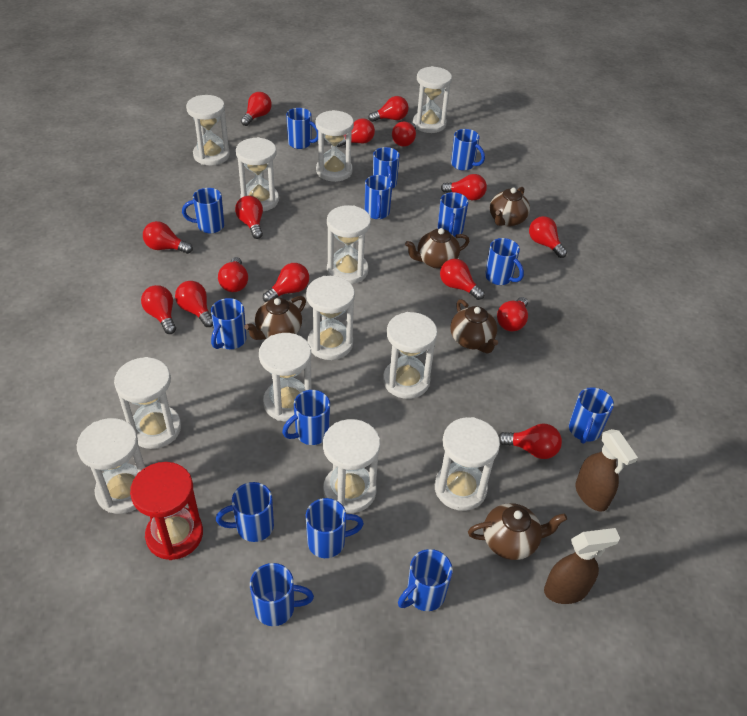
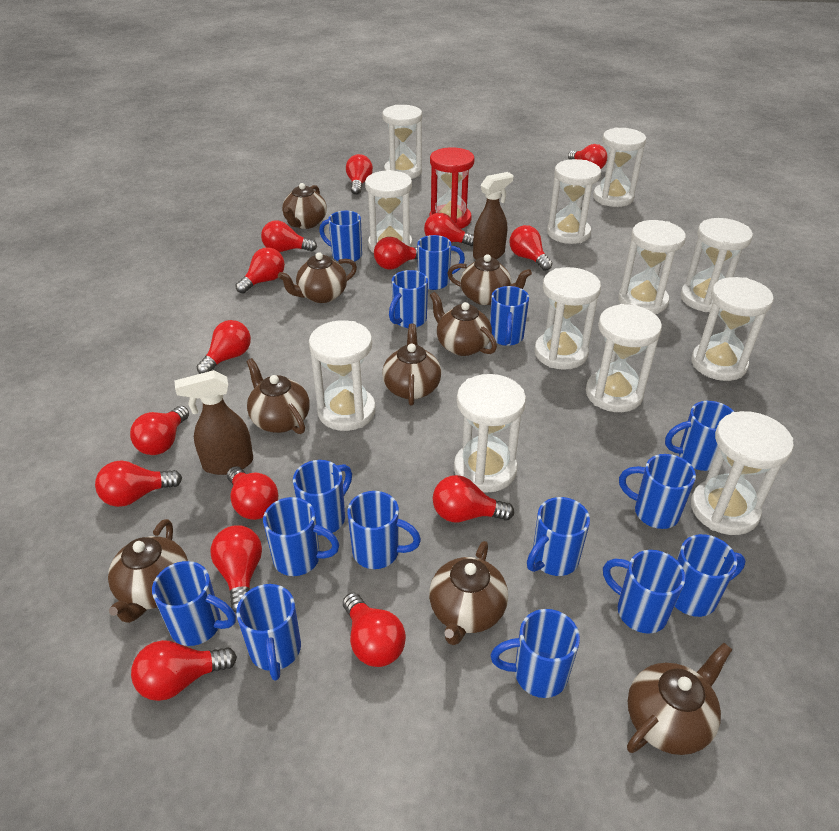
blue mug: 14 -> 15
brown teapot: 5 -> 9

